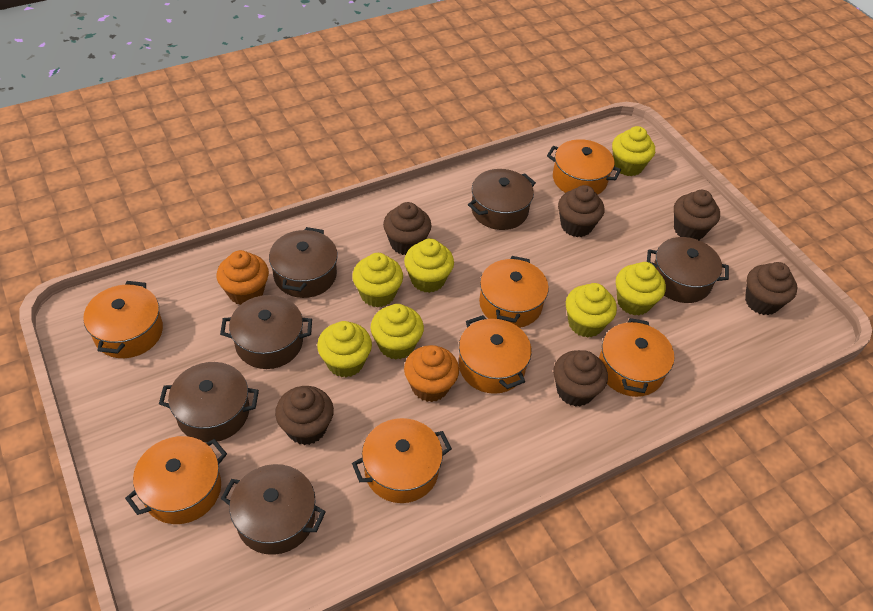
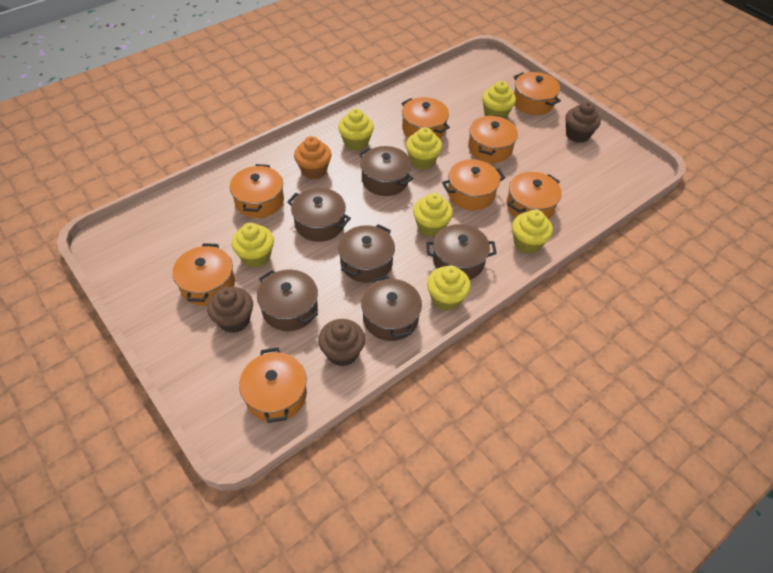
brown cupcake: 6 -> 3
orange cupcake: 2 -> 1
orange pot: 7 -> 8

